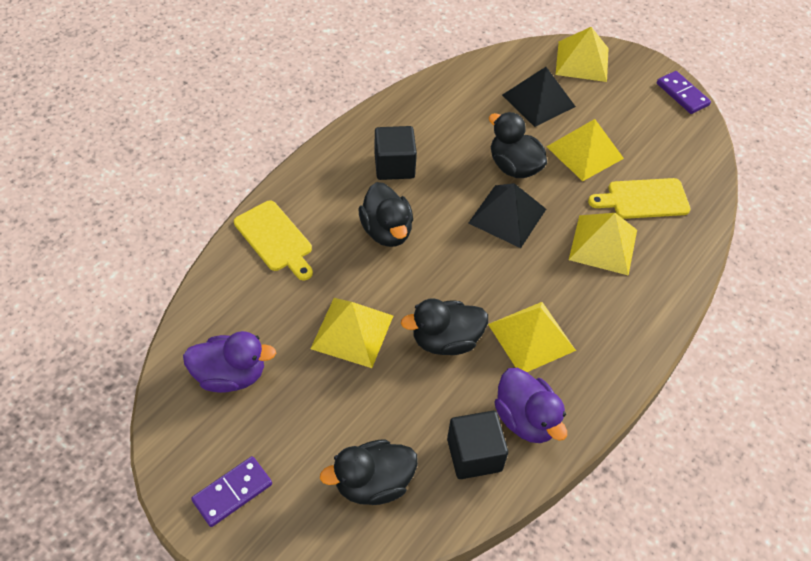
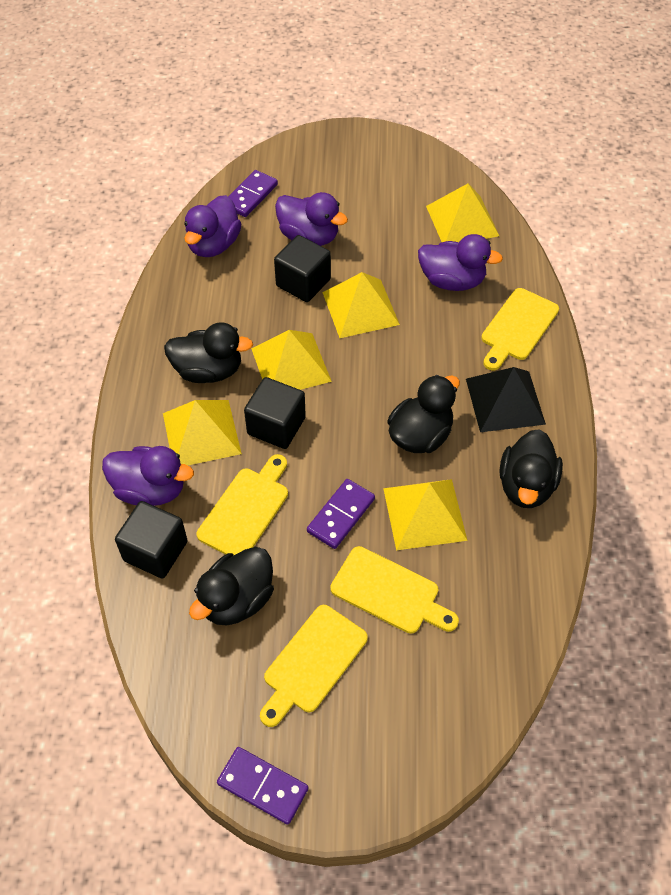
black cube: 2 -> 3
black pyramid: 2 -> 1
purple domino: 2 -> 3
purple duck: 2 -> 4
yellow cutting board: 2 -> 4

